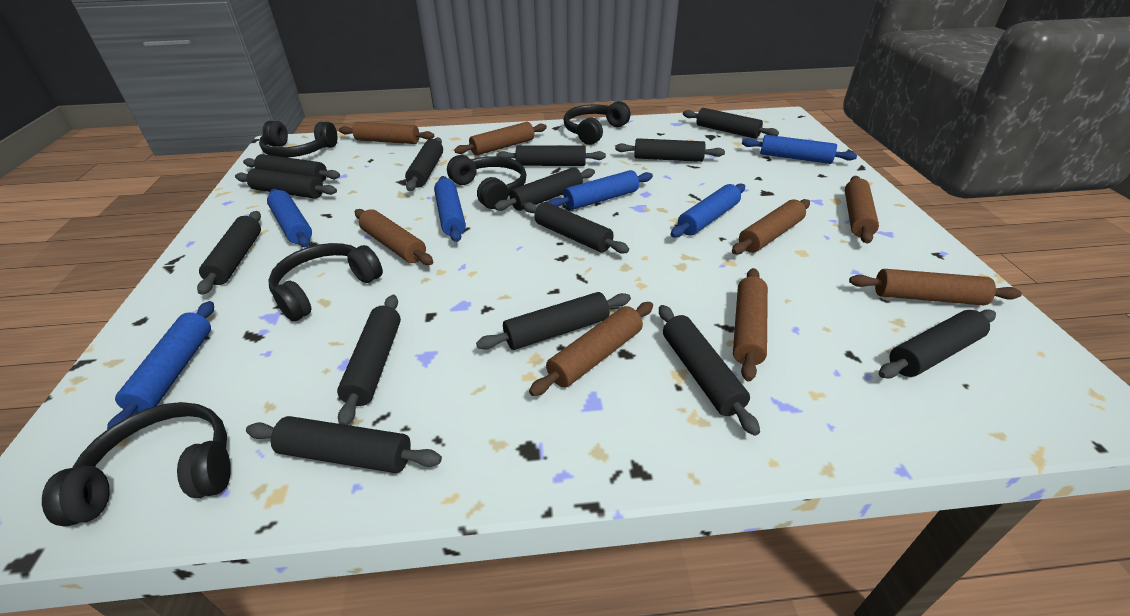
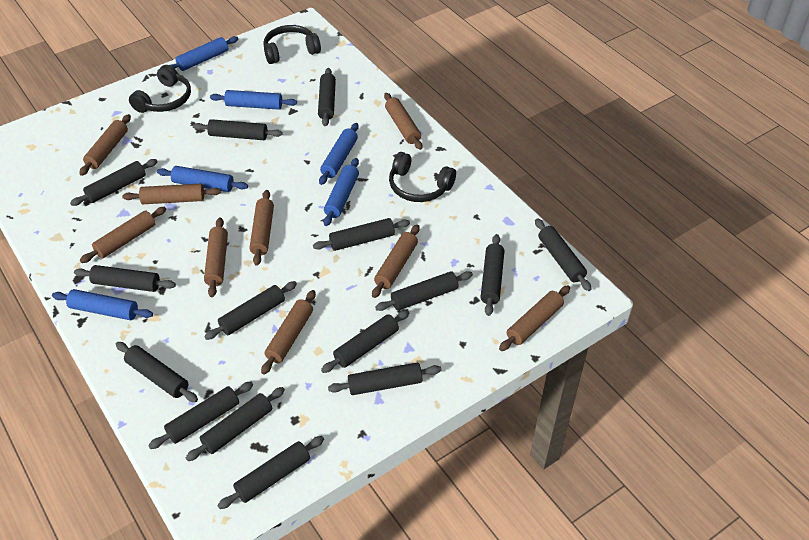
black headphones: 5 -> 3
black rolling pin: 14 -> 15
brown rolling pin: 8 -> 9

